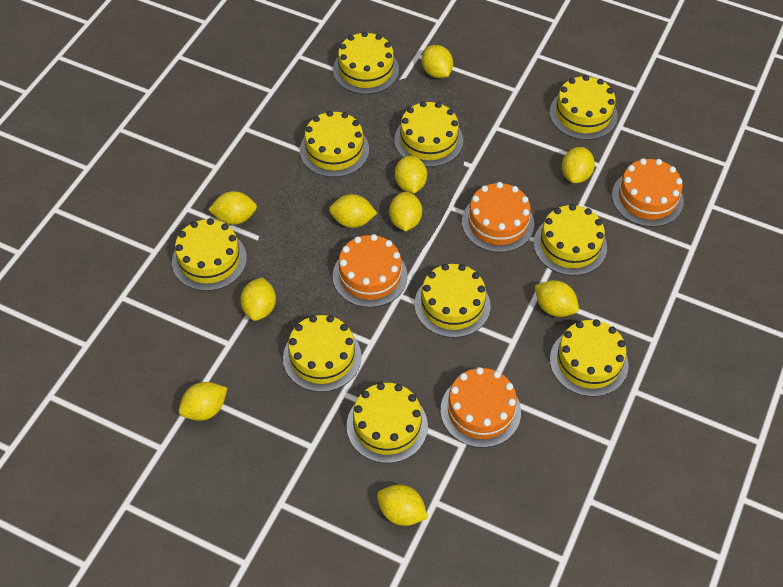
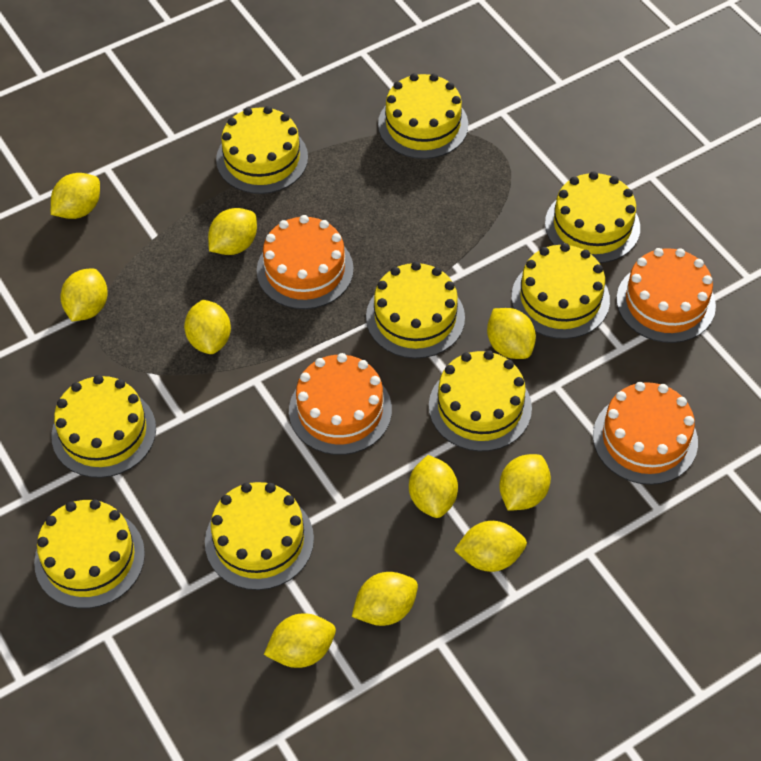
yellow cake: 10 -> 9

